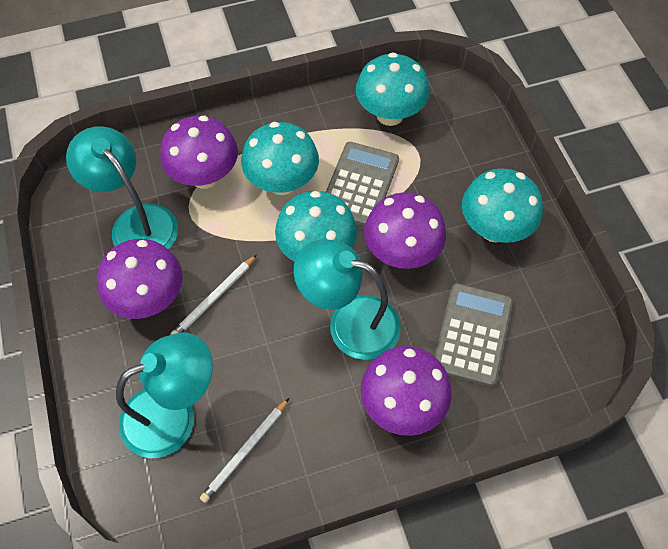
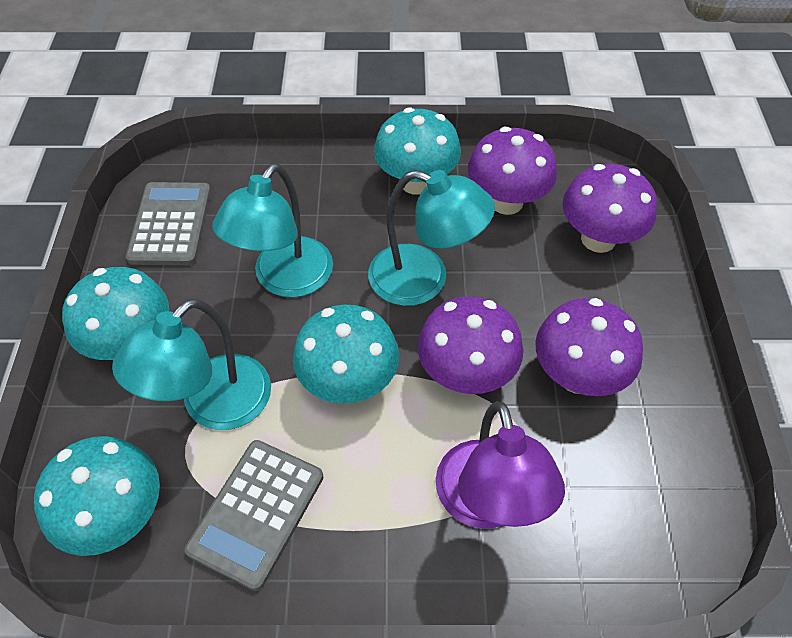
purple lamp: 0 -> 1
white pencil: 2 -> 0

